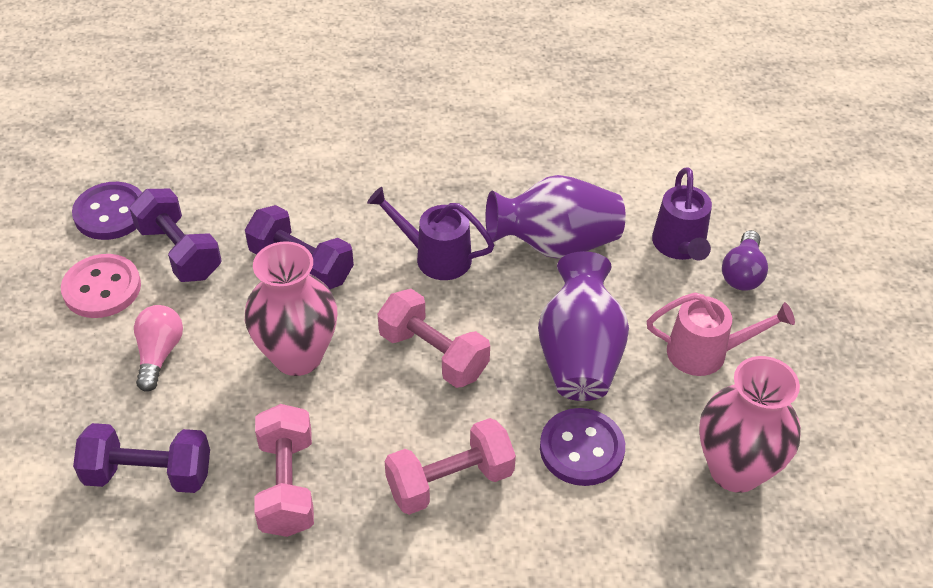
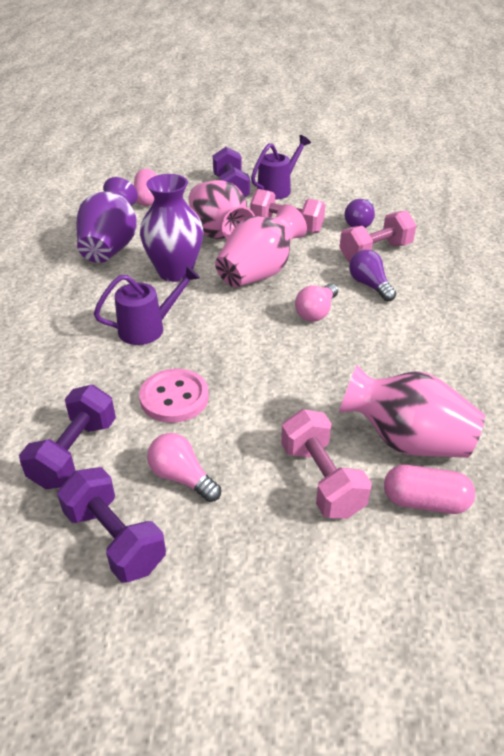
pink capsule: 0 -> 2
pink light bulb: 1 -> 2
pink vase: 2 -> 3
pink watering can: 1 -> 0
purple button: 2 -> 0
purple light bulb: 1 -> 2

